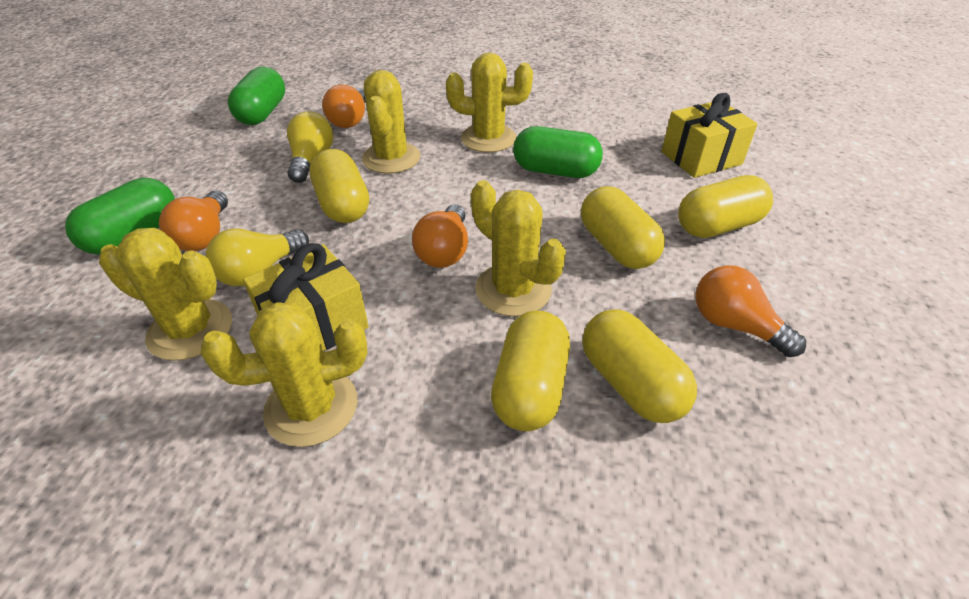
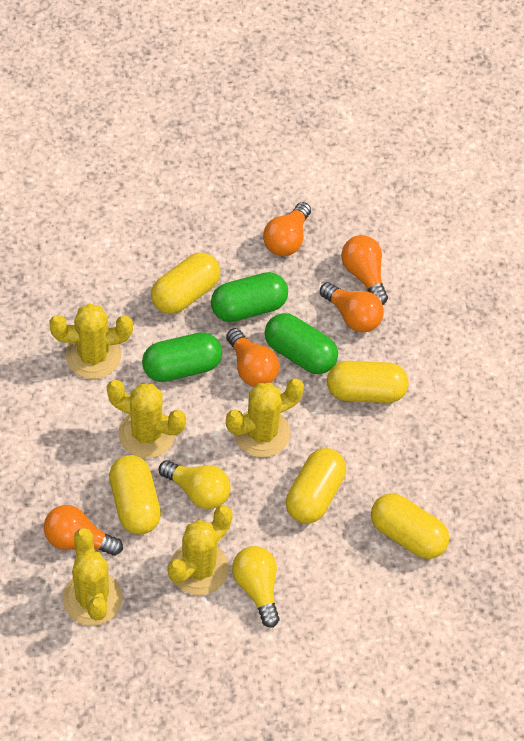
orange light bulb: 4 -> 5
yellow gift: 2 -> 0

